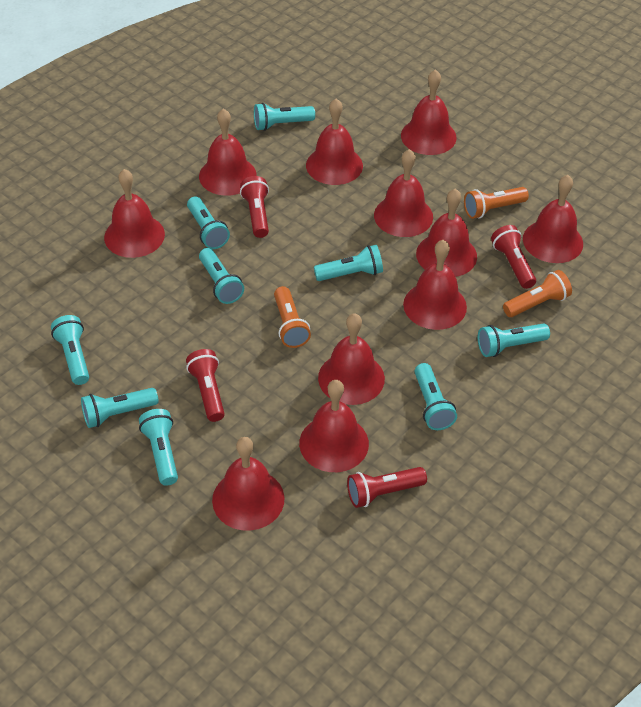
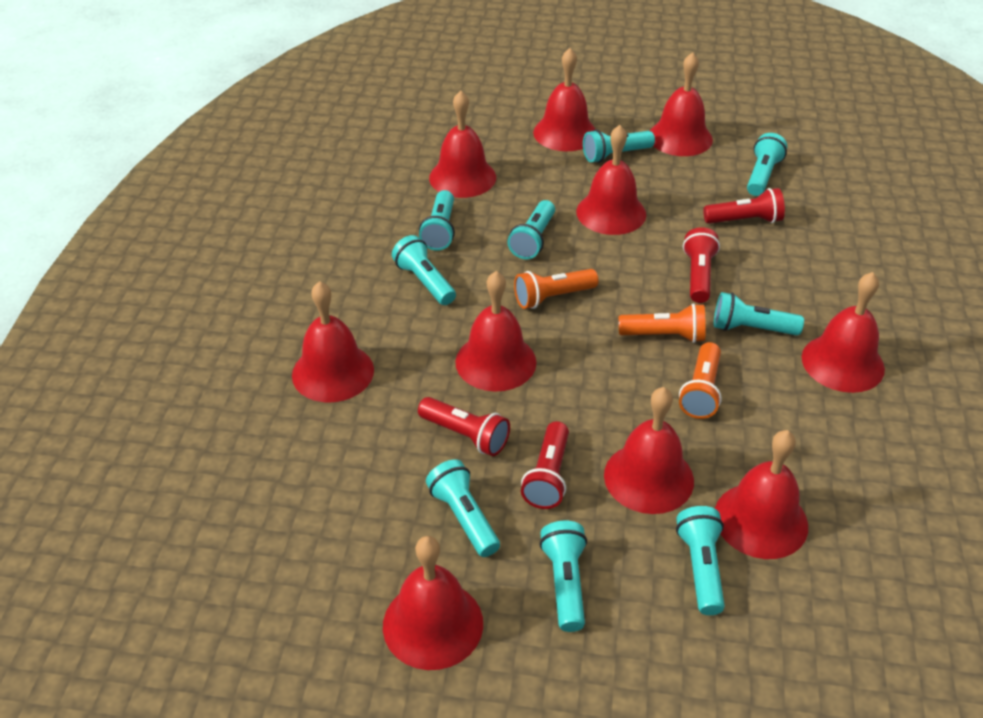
red bell: 11 -> 10

